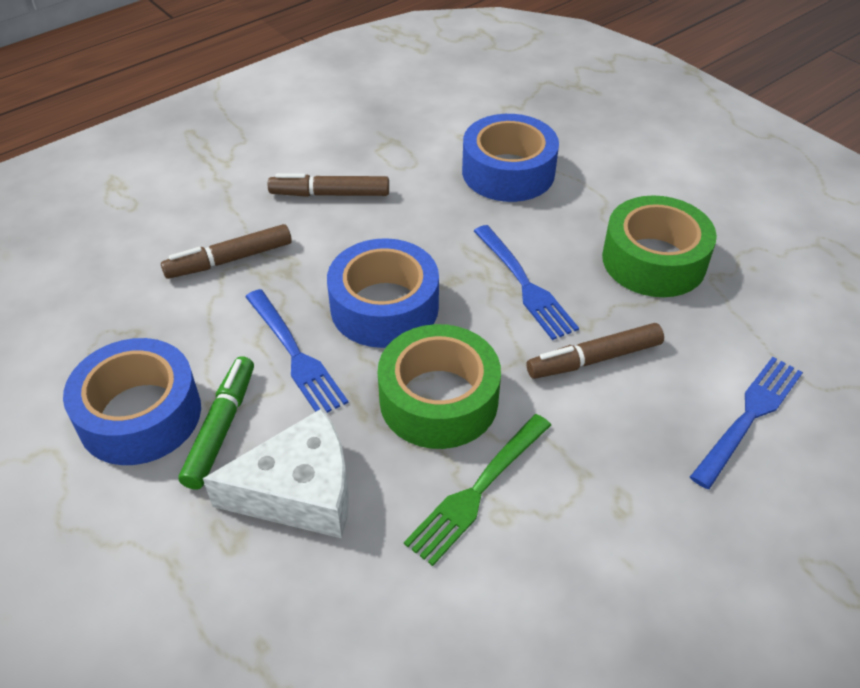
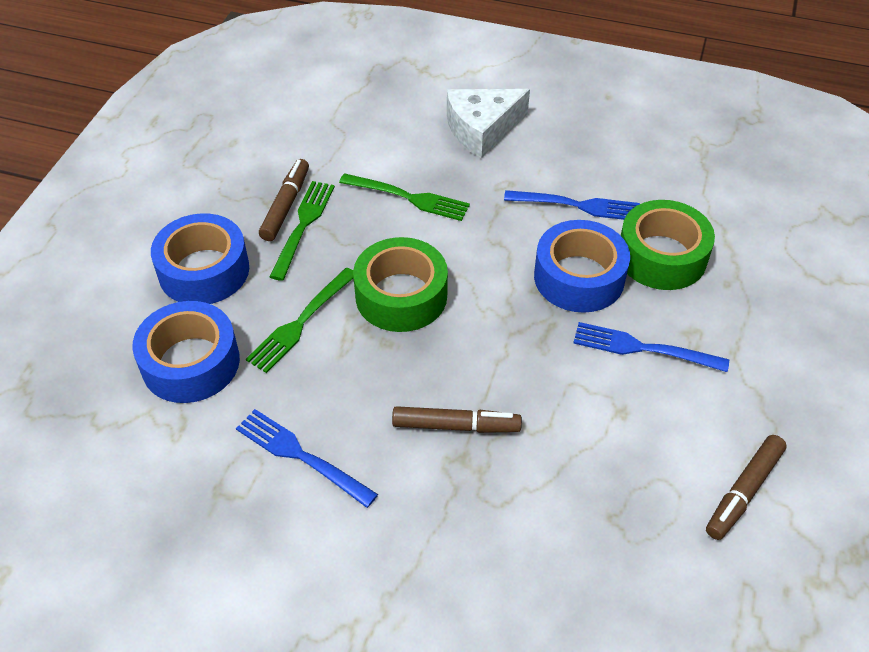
green fork: 1 -> 3
green marker: 1 -> 0

